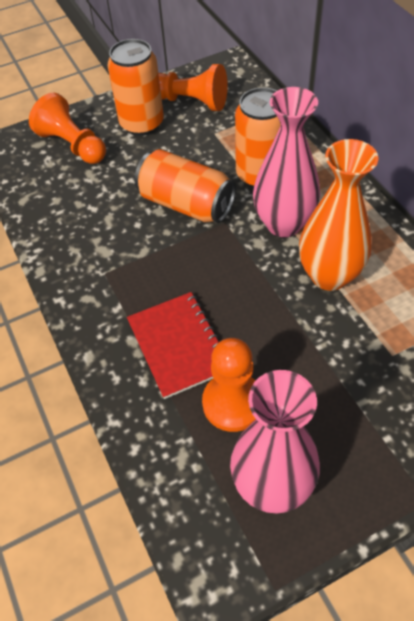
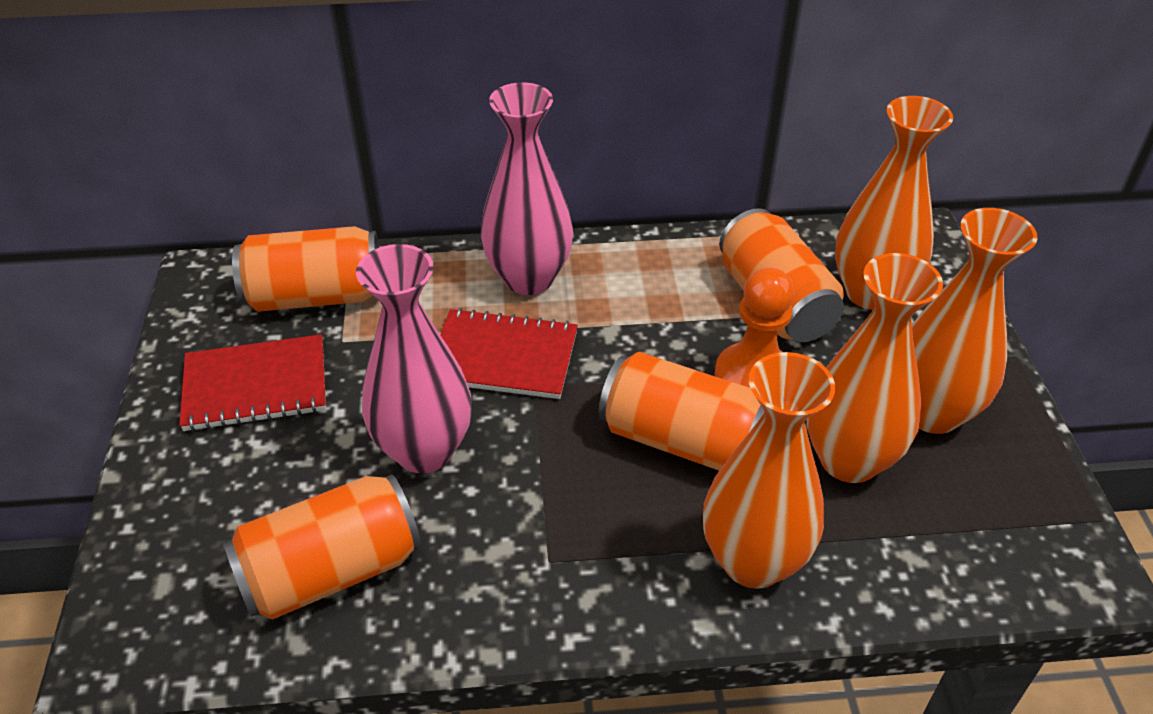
orange can: 3 -> 4
orange pawn: 3 -> 1
orange vase: 1 -> 4
red notebook: 1 -> 2

